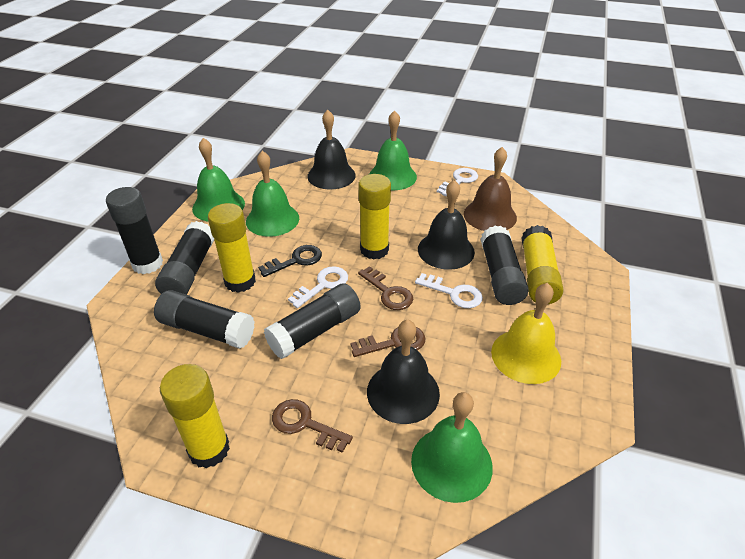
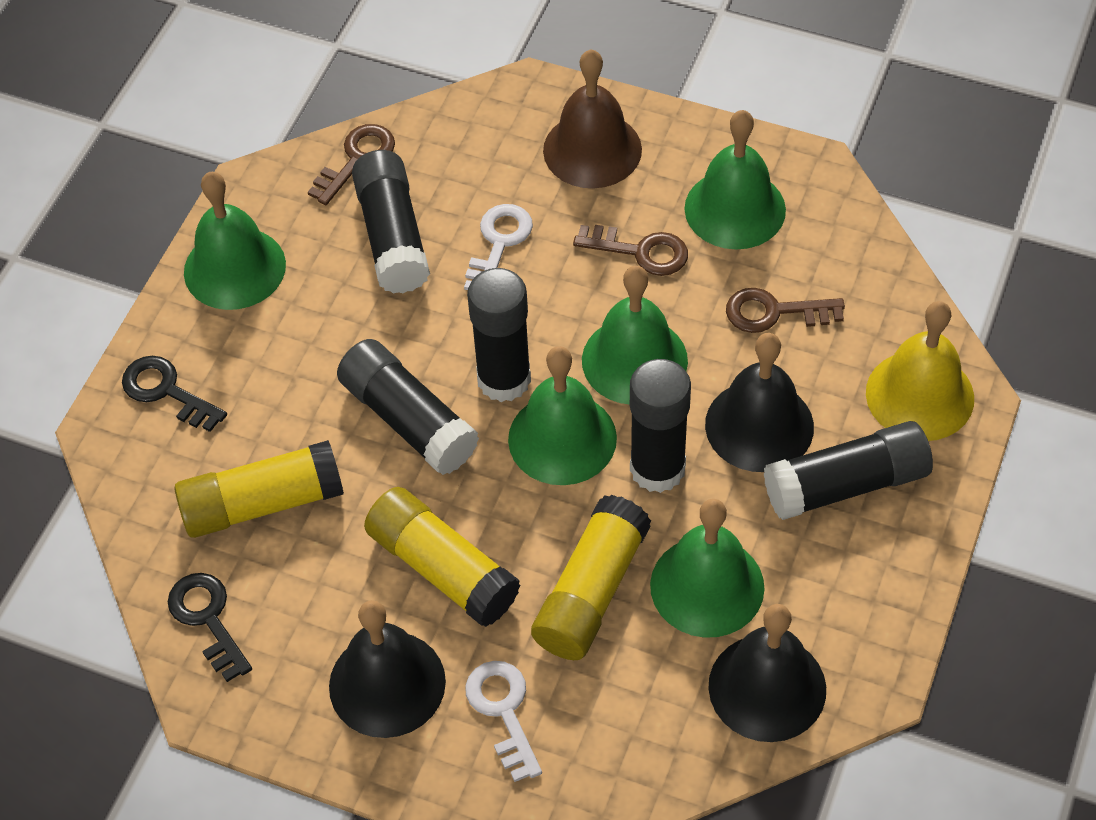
black key: 1 -> 2
green bell: 4 -> 5
white key: 3 -> 2
yellow glue stick: 4 -> 3

